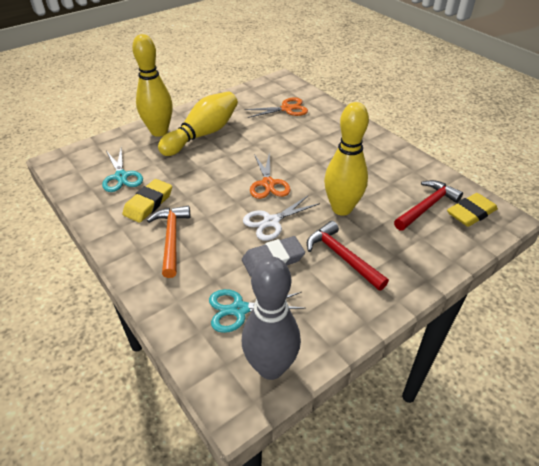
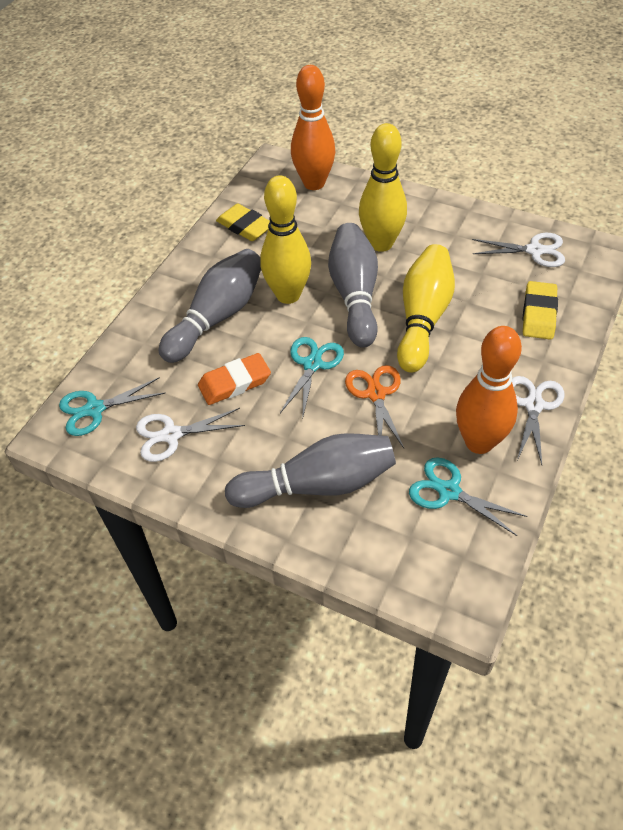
grey bowling pin: 1 -> 3
grey eraser: 1 -> 0
orange bowling pin: 0 -> 2
orange eraser: 0 -> 1
orange hammer: 1 -> 0
orange scissors: 2 -> 1
red hammer: 2 -> 0
turquoise scissors: 2 -> 3
white scissors: 1 -> 3

